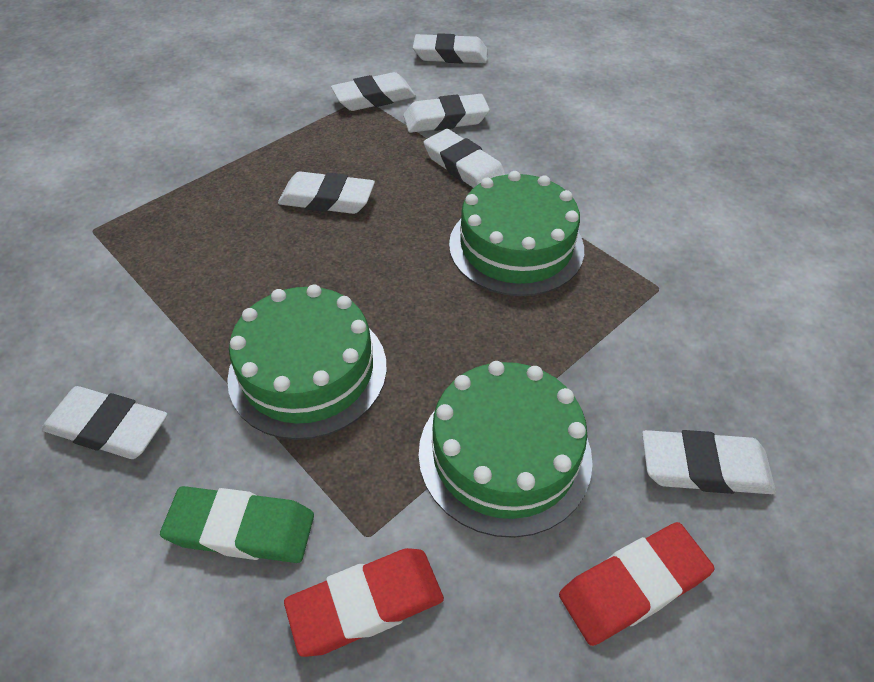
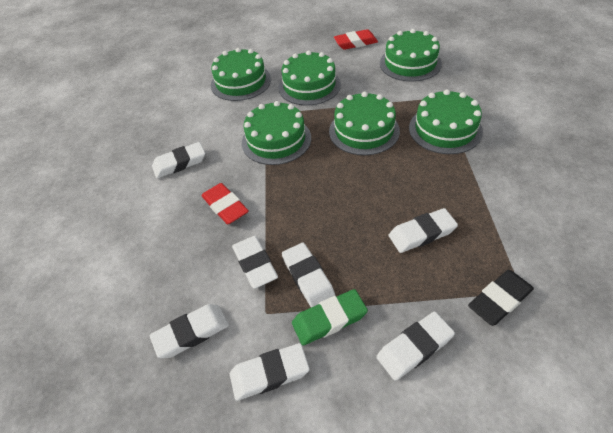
black eraser: 0 -> 1
green cake: 3 -> 6

